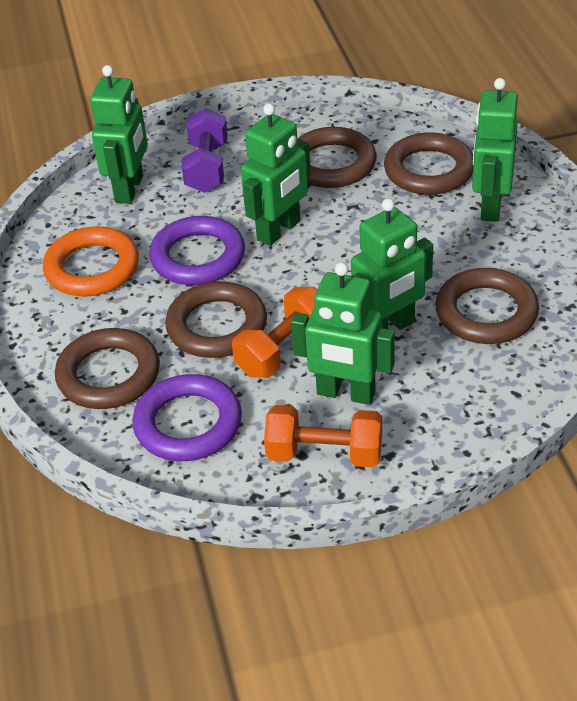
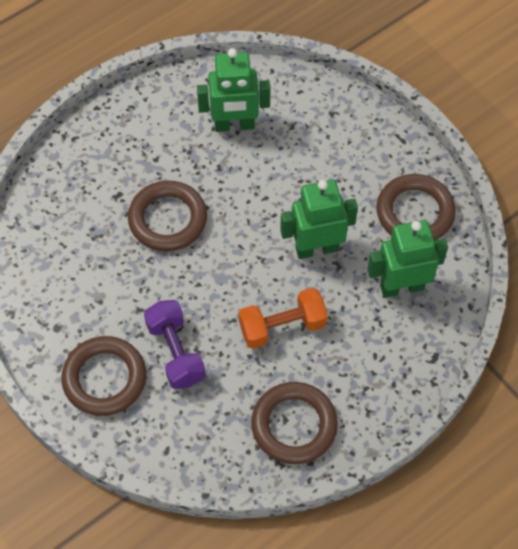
brown ring: 5 -> 4
green robot: 5 -> 3
orange dumbbell: 2 -> 1
orange ring: 1 -> 0
purple ring: 2 -> 0

